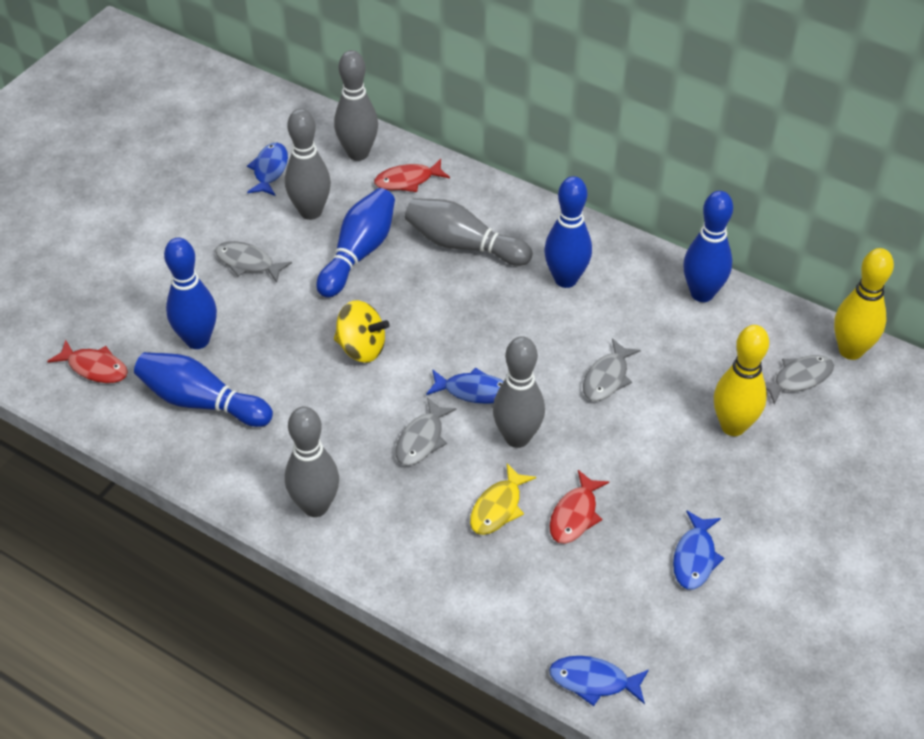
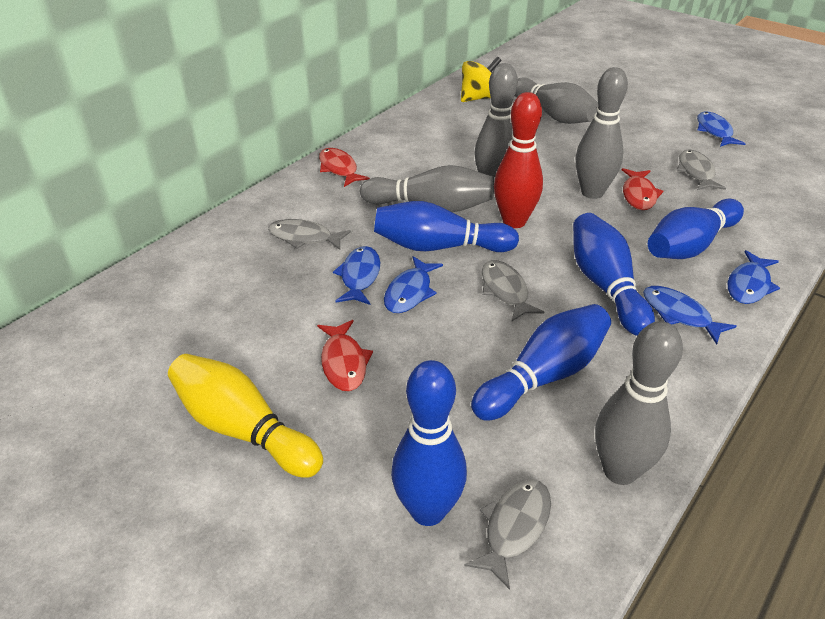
blue fish: 4 -> 5
red bowling pin: 0 -> 1
yellow bowling pin: 2 -> 1
yellow fish: 1 -> 0

